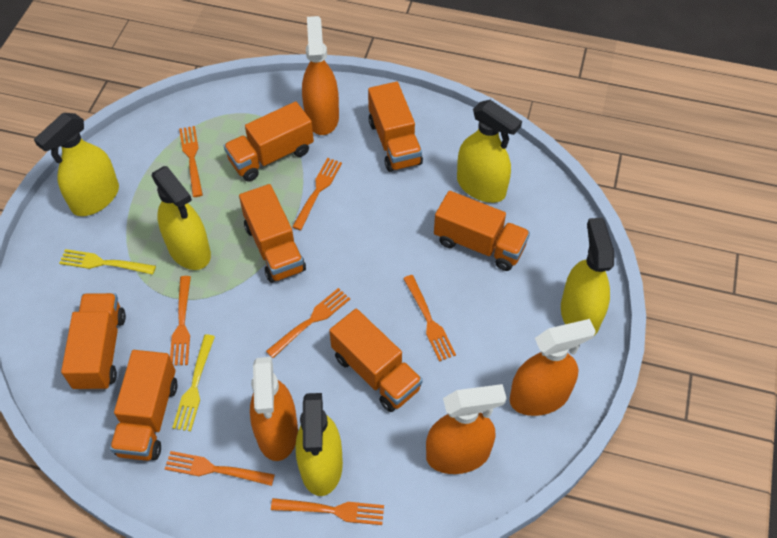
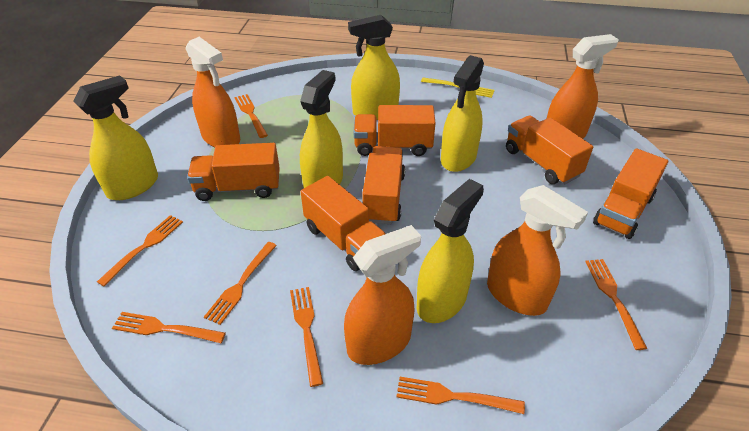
orange truck: 7 -> 6
yellow fork: 2 -> 1

